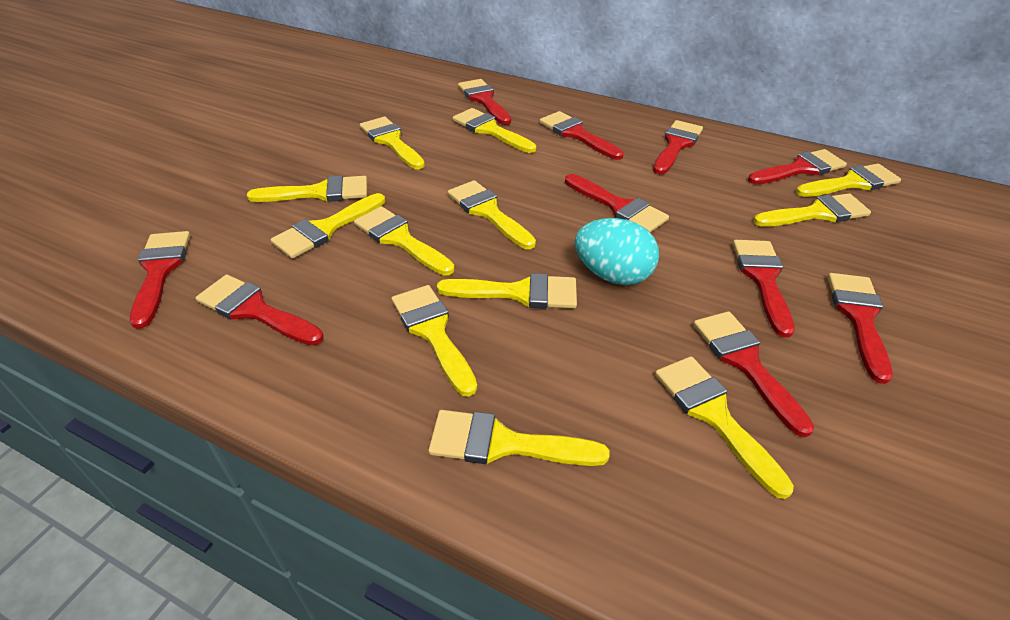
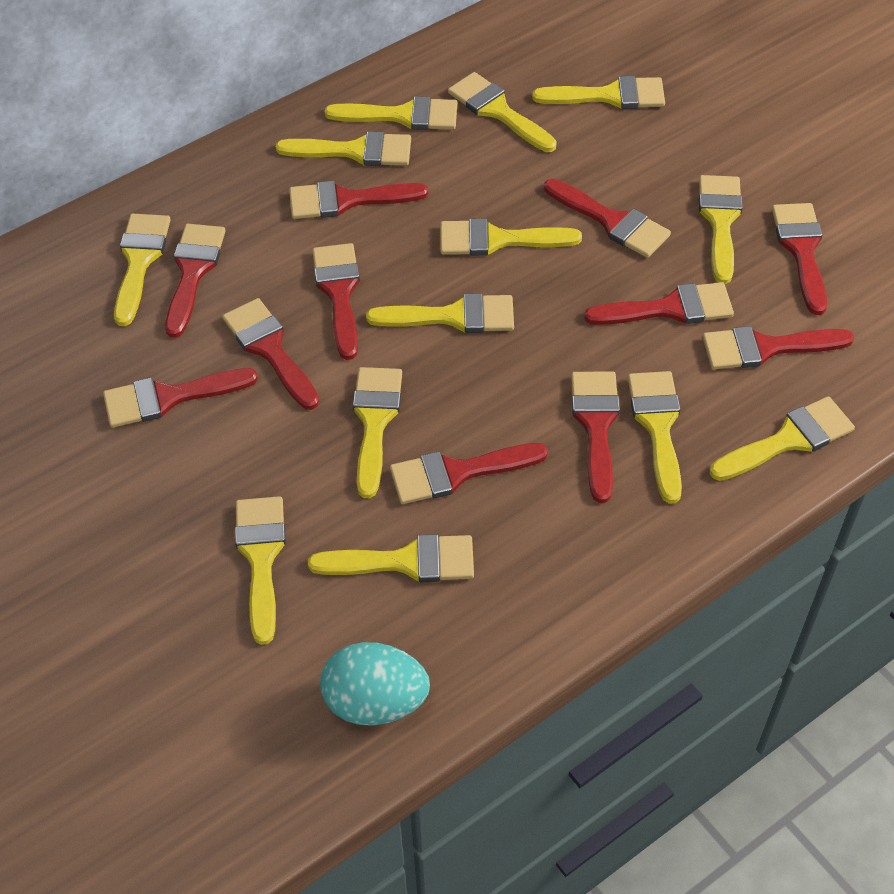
red brush: 10 -> 11
yellow brush: 12 -> 13

